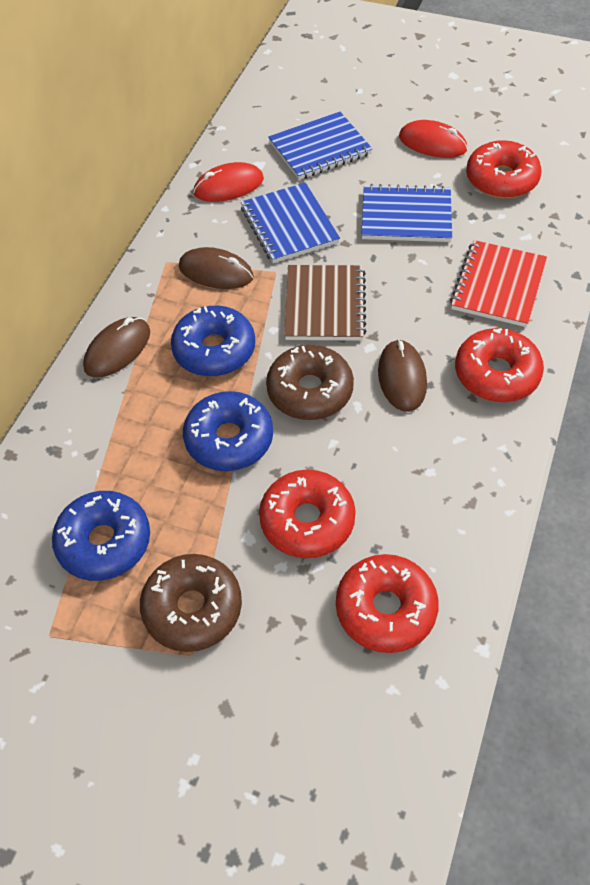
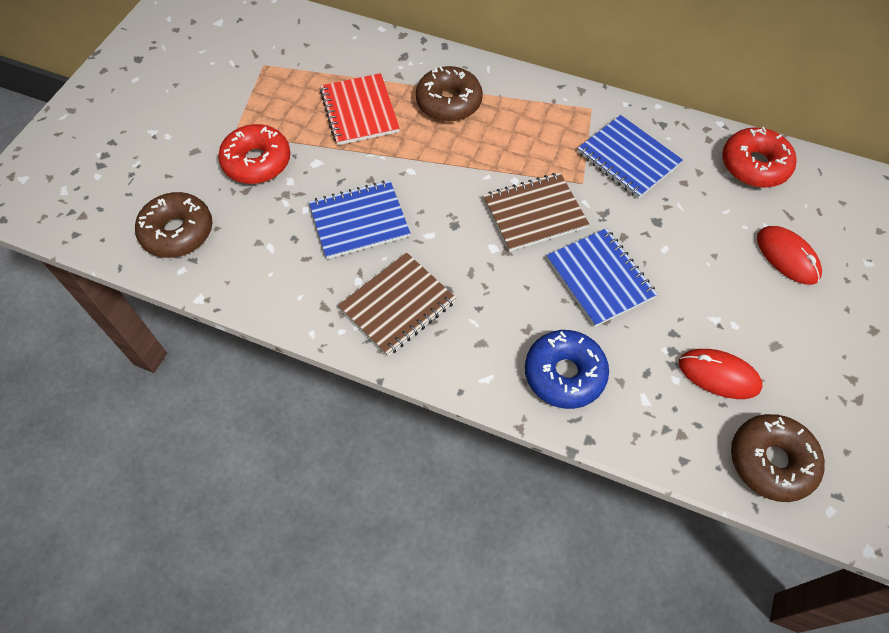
blue donut: 3 -> 1
brown donut: 2 -> 3
brown mouse: 3 -> 0
brown notebook: 1 -> 2
red donut: 4 -> 2

